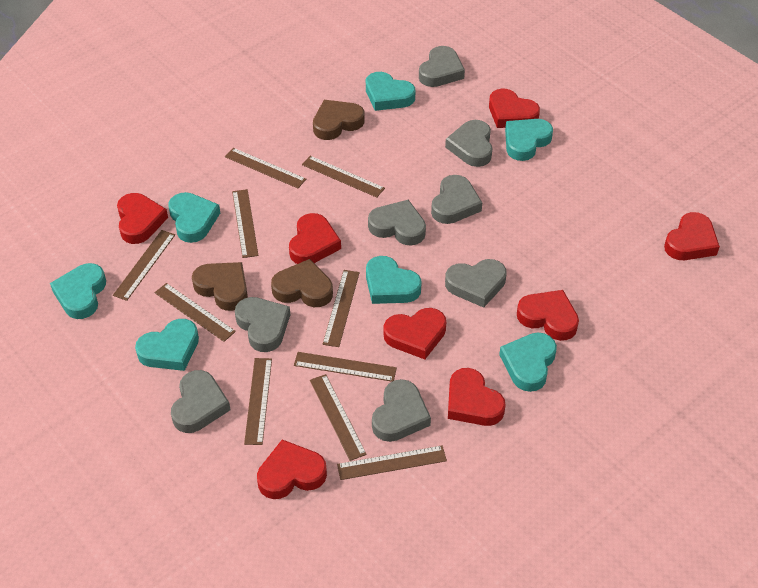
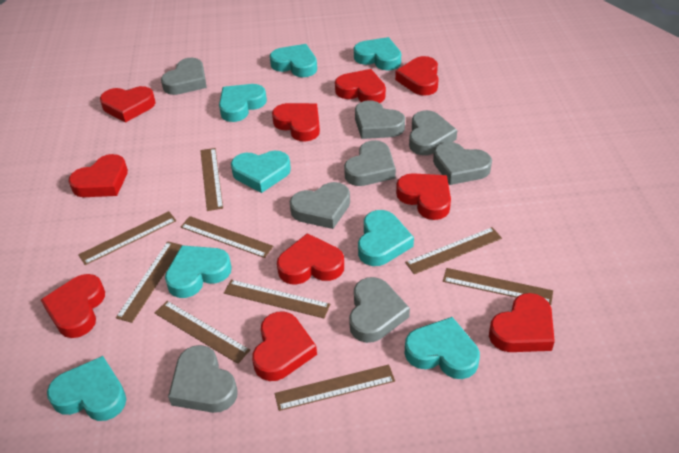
brown heart: 3 -> 0
brown ruler: 10 -> 9
red heart: 8 -> 10
turquoise heart: 7 -> 8

